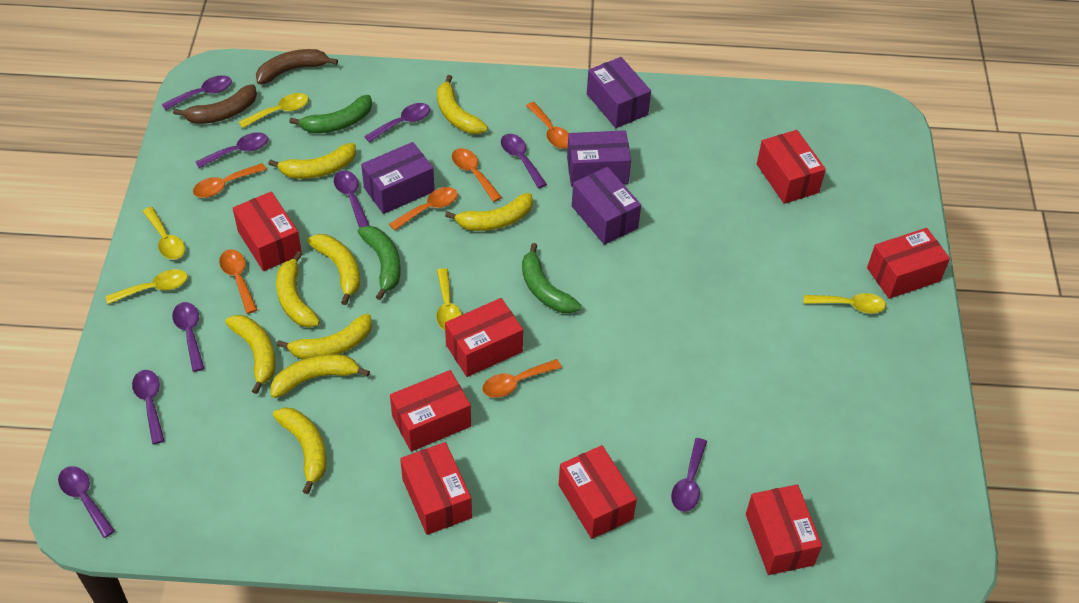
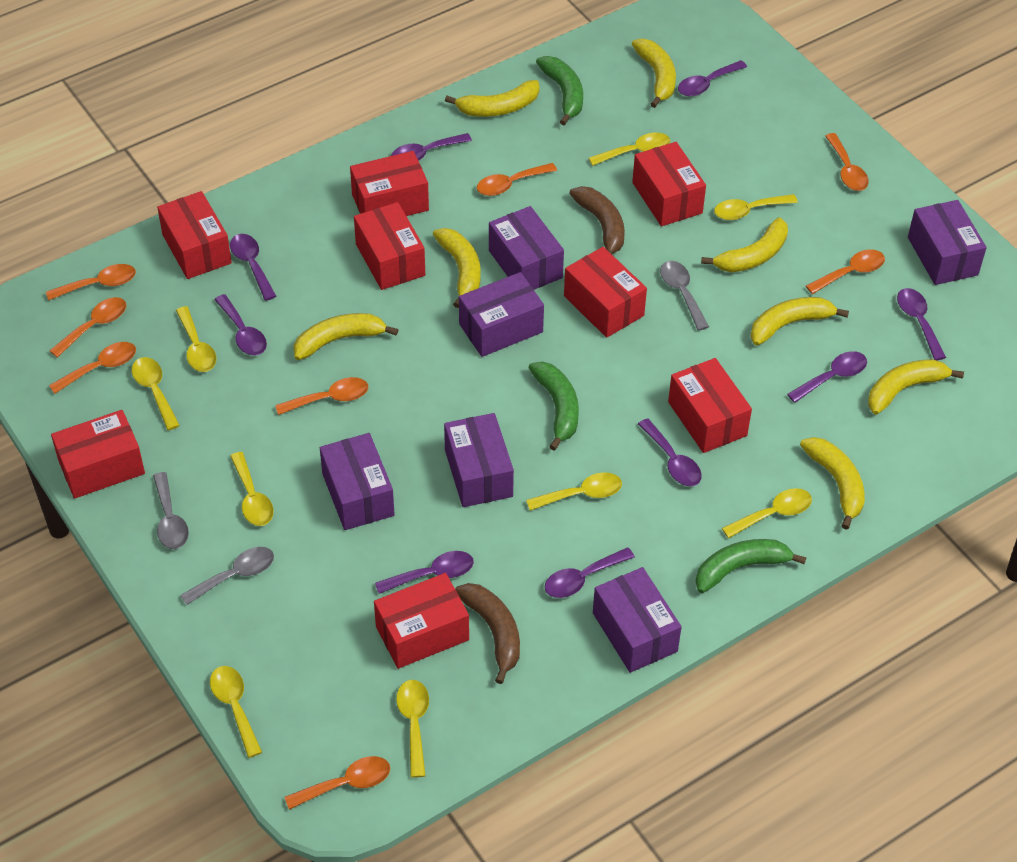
grey spoon: 0 -> 3
orange spoon: 6 -> 8
purple box: 4 -> 6
yellow banana: 9 -> 8
yellow spoon: 5 -> 9

